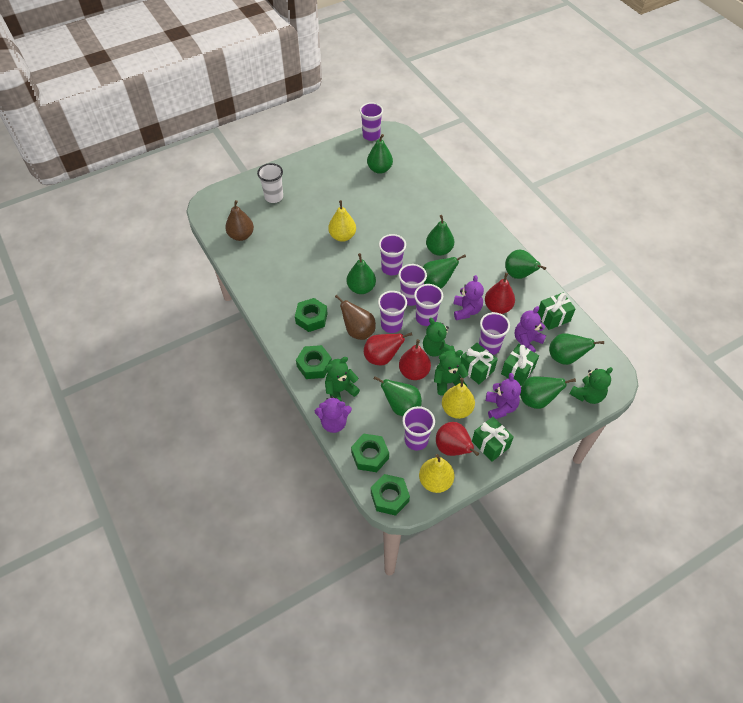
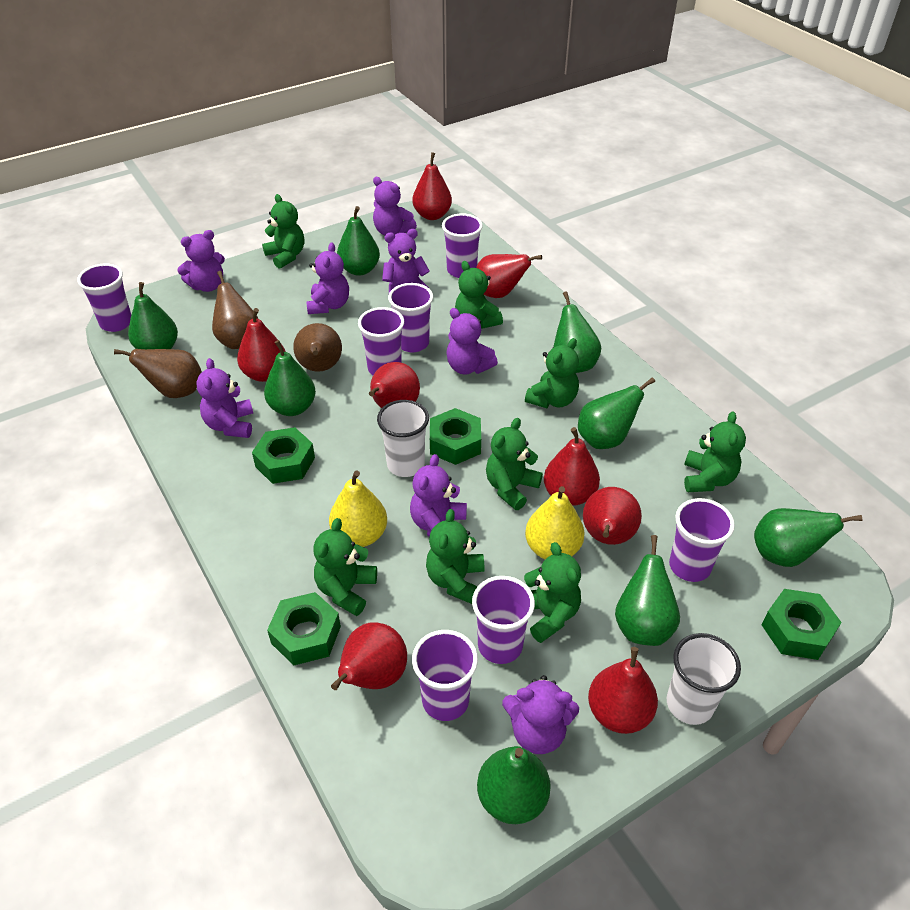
brown pear: 2 -> 3
green gift: 4 -> 0
green teddy bear: 4 -> 8
purple teddy bear: 4 -> 8
red pear: 4 -> 8
white cup: 1 -> 2
yellow pear: 3 -> 2

